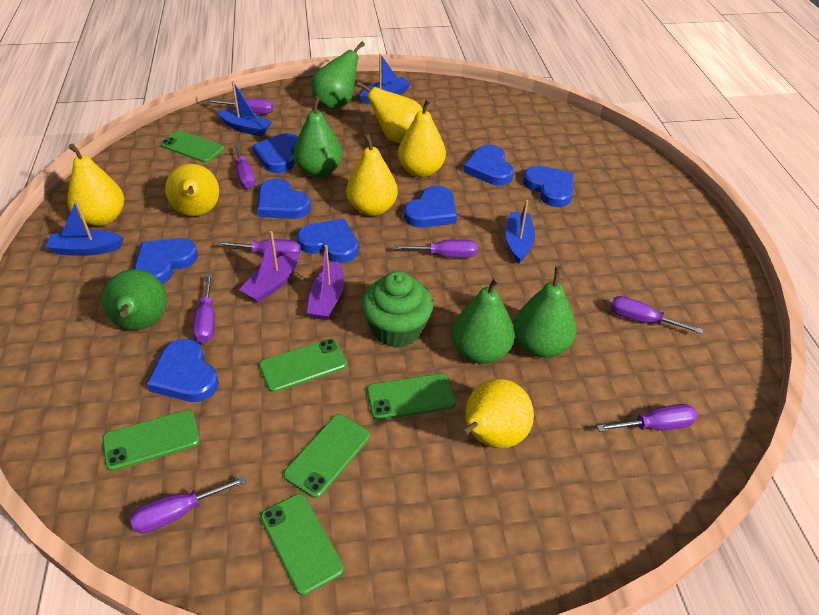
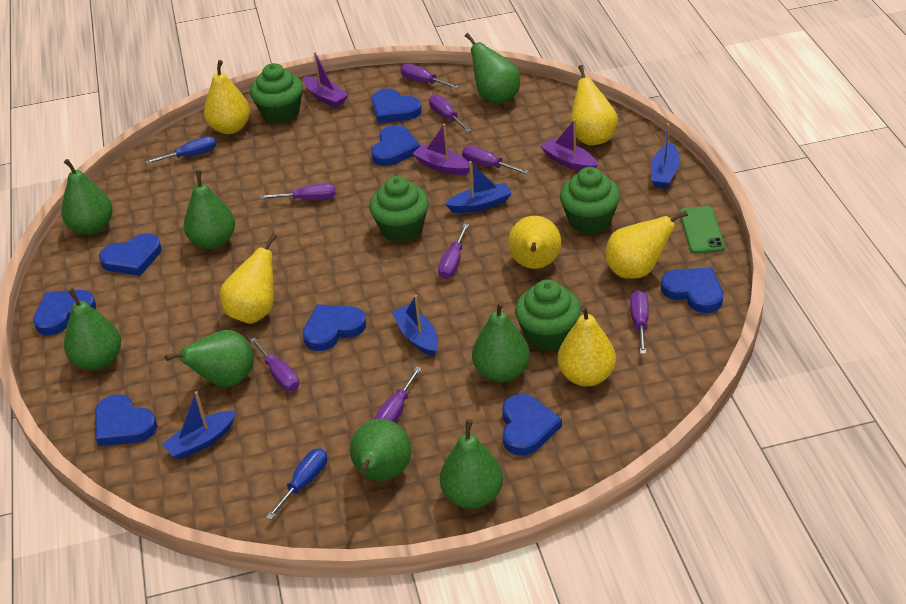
blue screwdriver: 0 -> 2
green cupcake: 1 -> 4
green pear: 5 -> 8
green phone: 6 -> 1
purple boat: 2 -> 3

